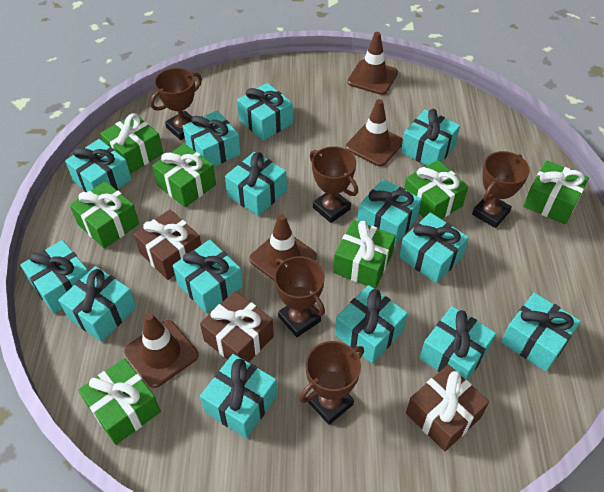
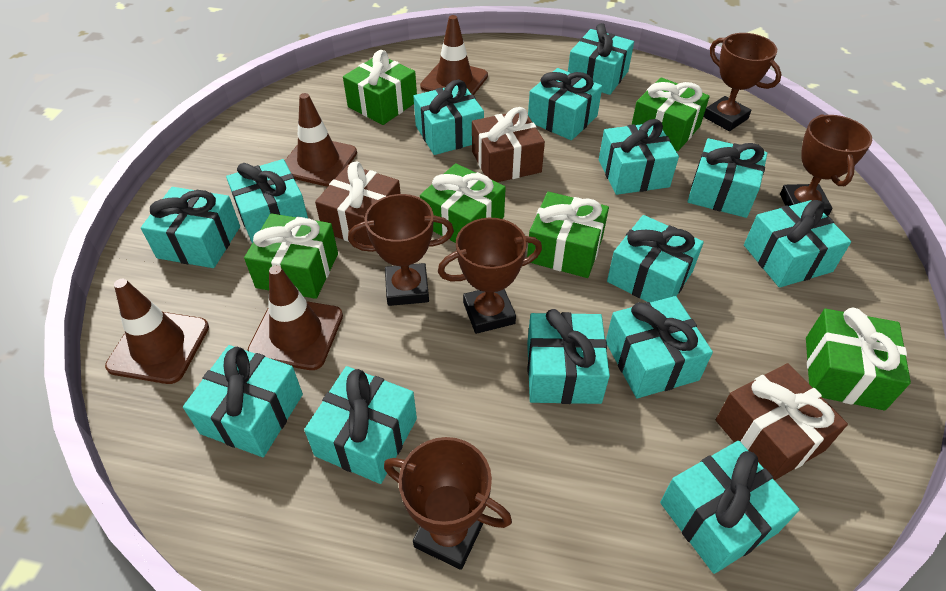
green gift: 7 -> 6

